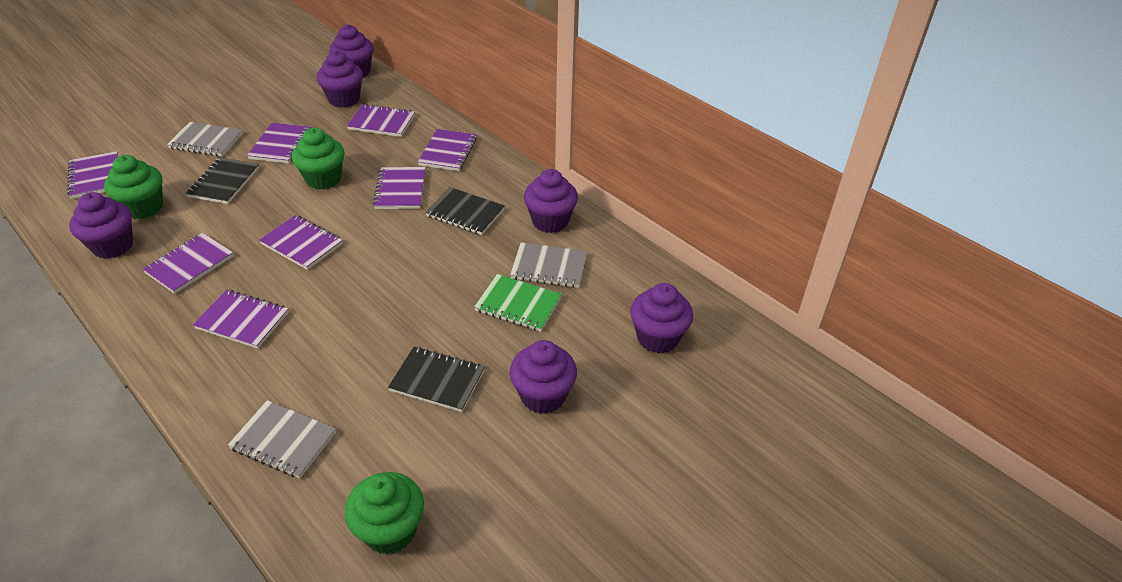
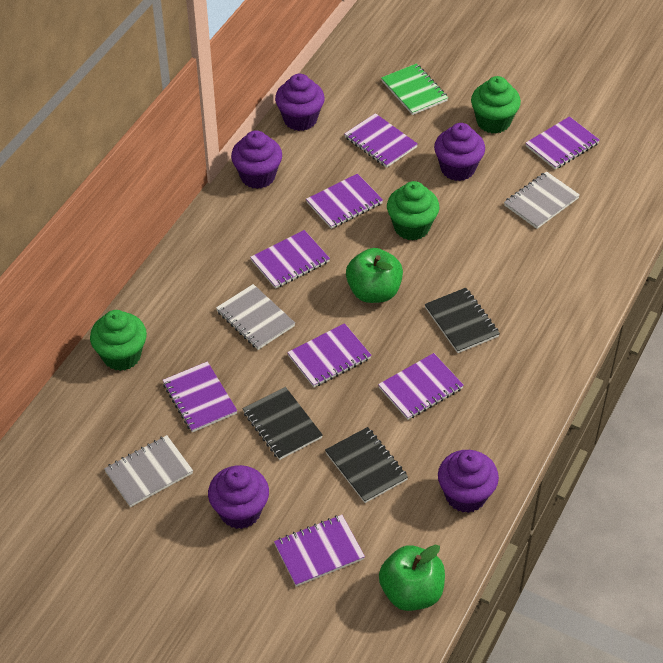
green apple: 0 -> 2
purple cupcake: 6 -> 5

